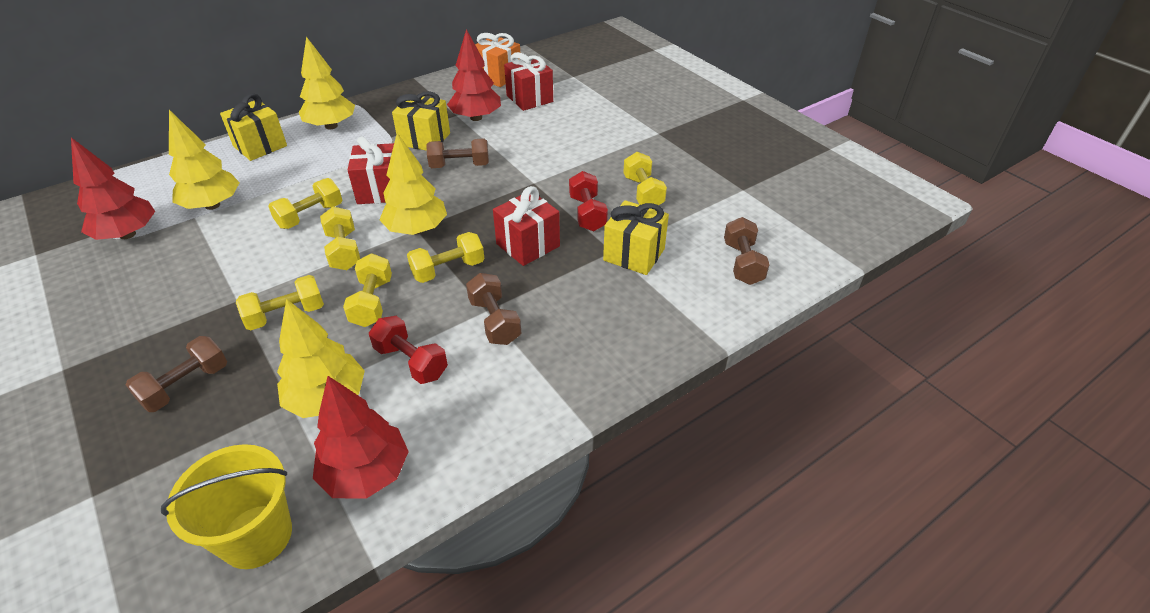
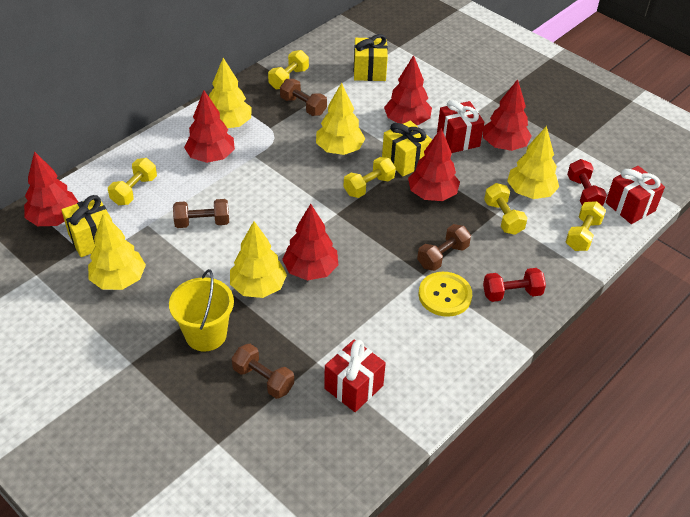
orange gift: 1 -> 0
red tree: 3 -> 6
yellow button: 0 -> 1
yellow dumbbell: 6 -> 5
yellow tree: 4 -> 5

